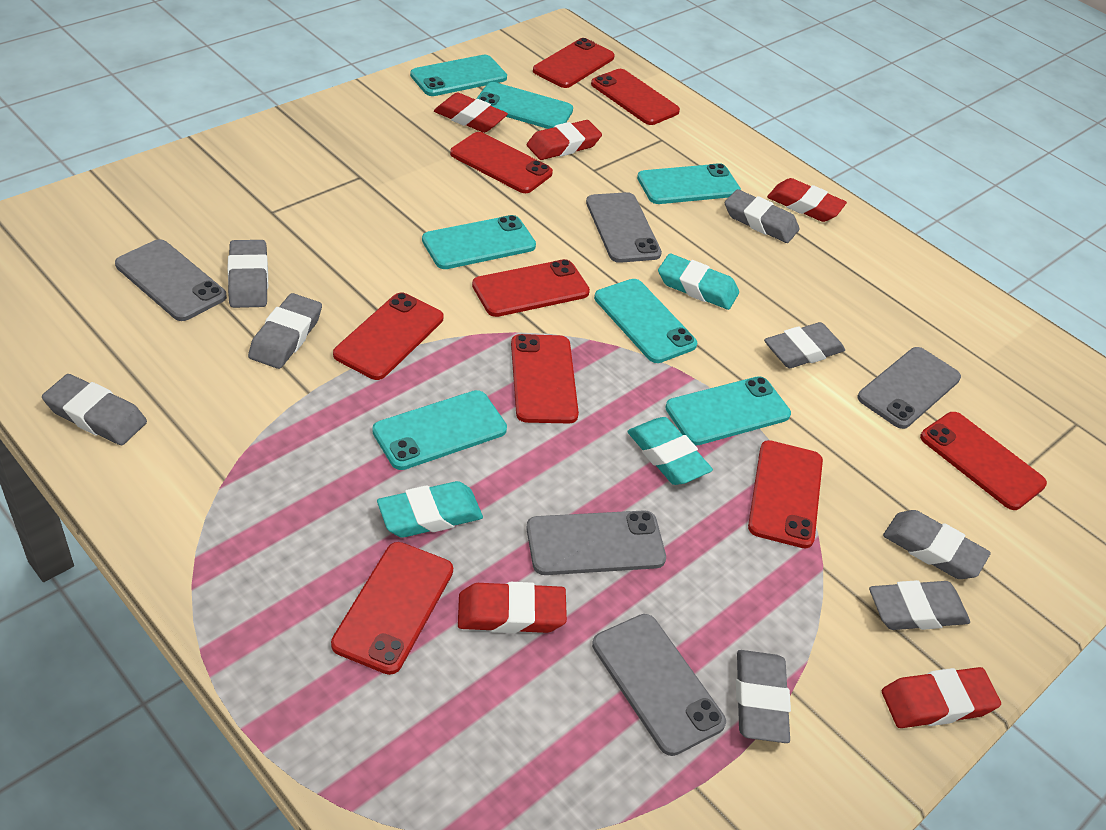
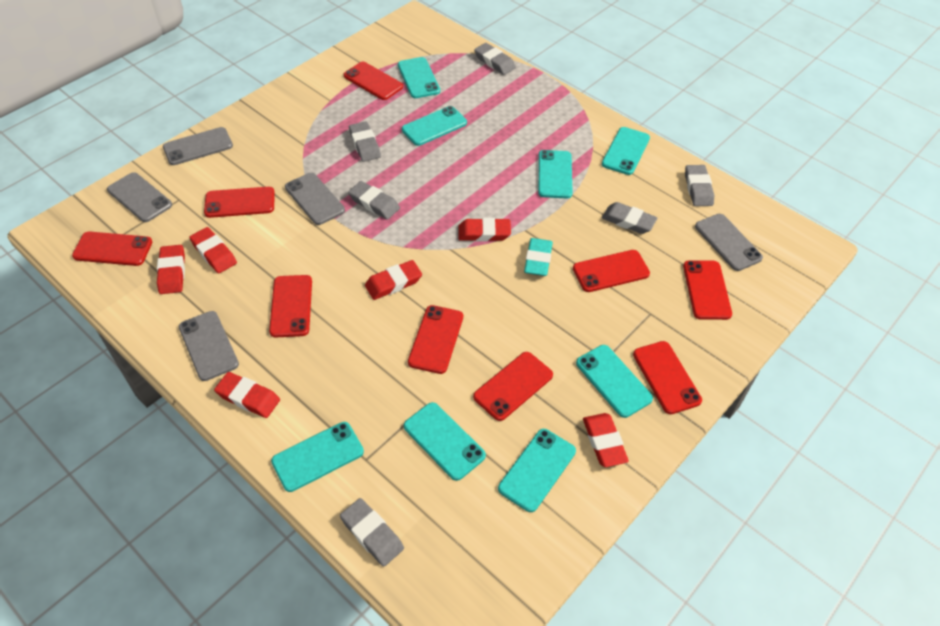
grey eraser: 8 -> 6
red eraser: 5 -> 6
turquoise eraser: 3 -> 1
turquoise phone: 7 -> 8

